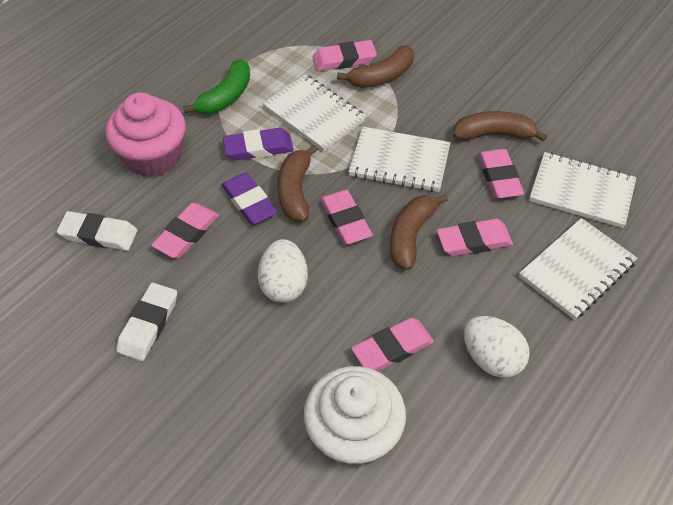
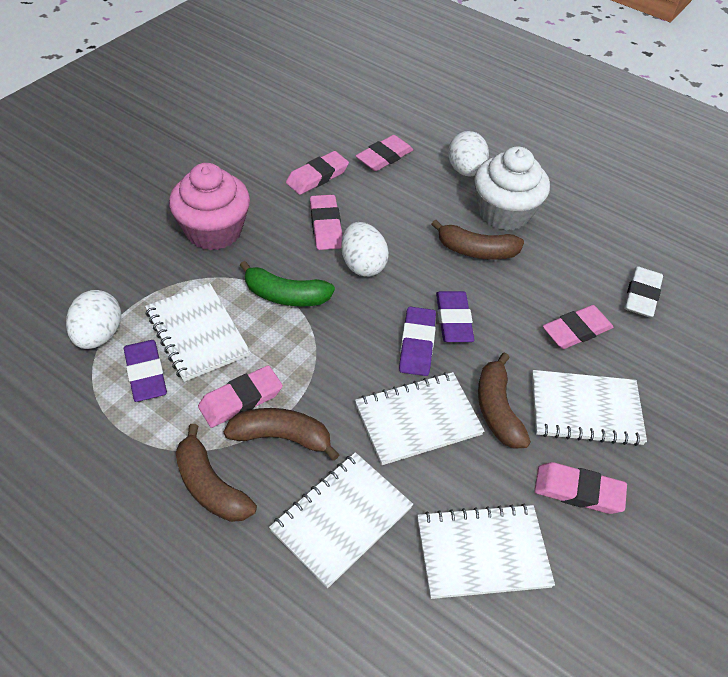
purple eraser: 2 -> 3
white egg: 2 -> 3
white eraser: 2 -> 1
white notebook: 4 -> 5

